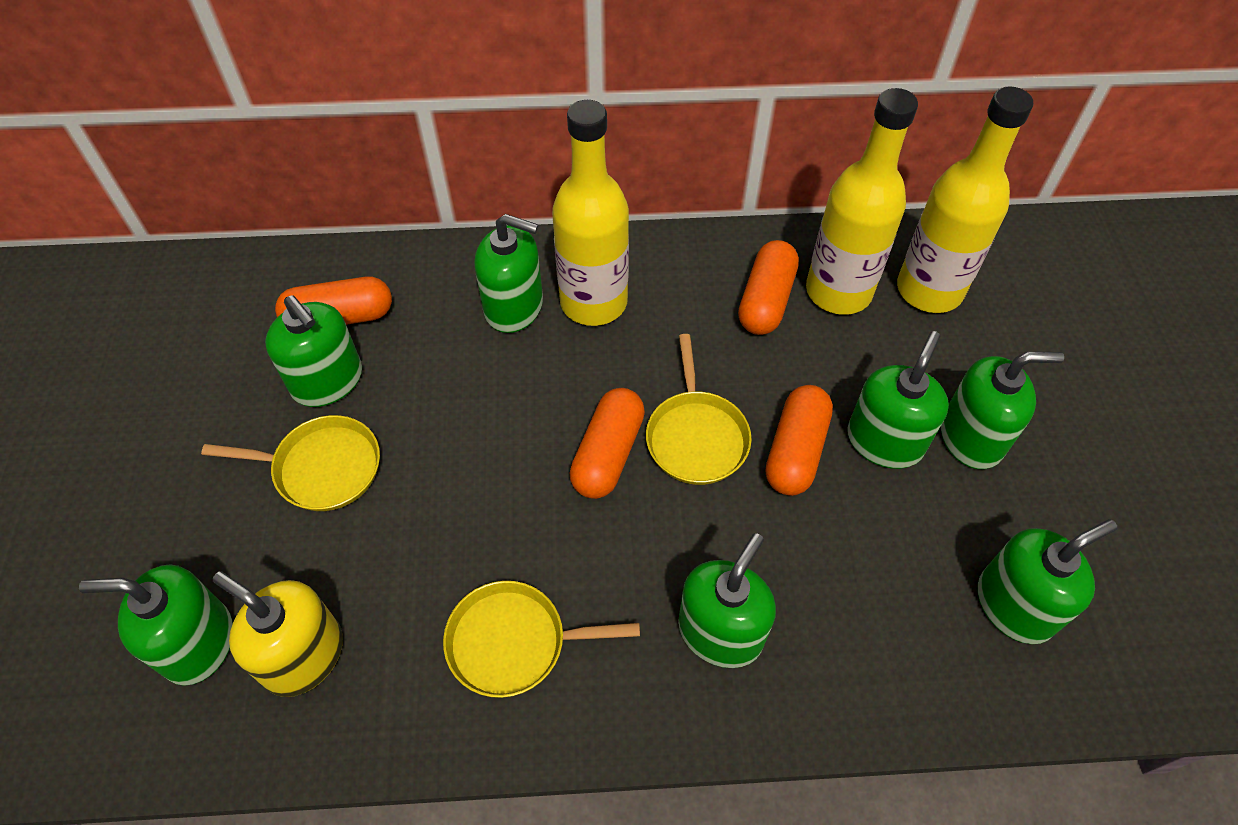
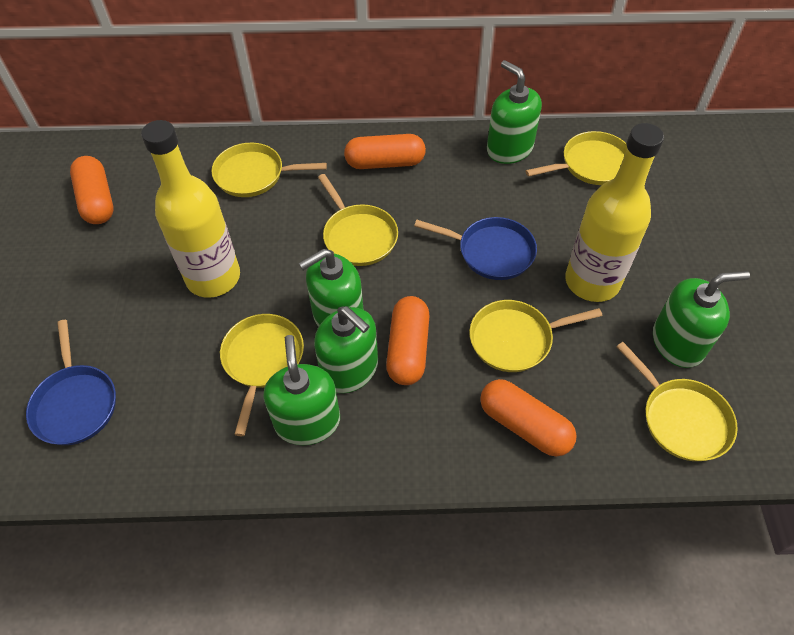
blue pan: 0 -> 2
green soap dispenser: 7 -> 5
yellow bottle: 3 -> 2
yellow pan: 3 -> 6
yellow soap dispenser: 1 -> 0

